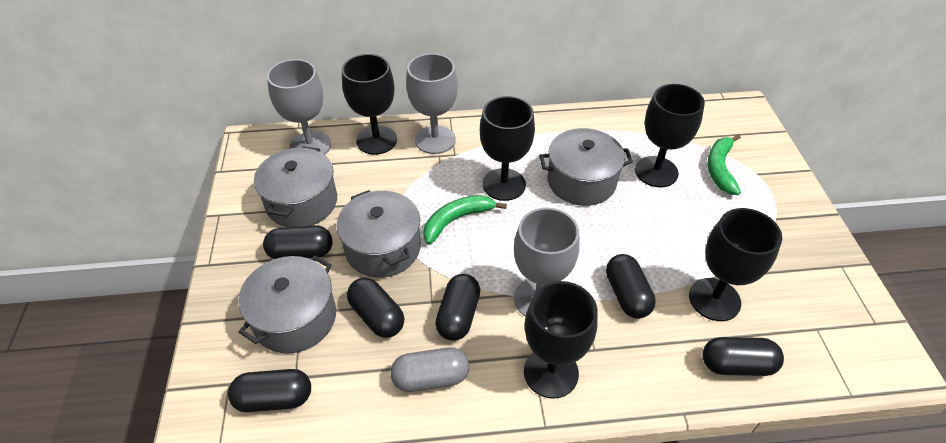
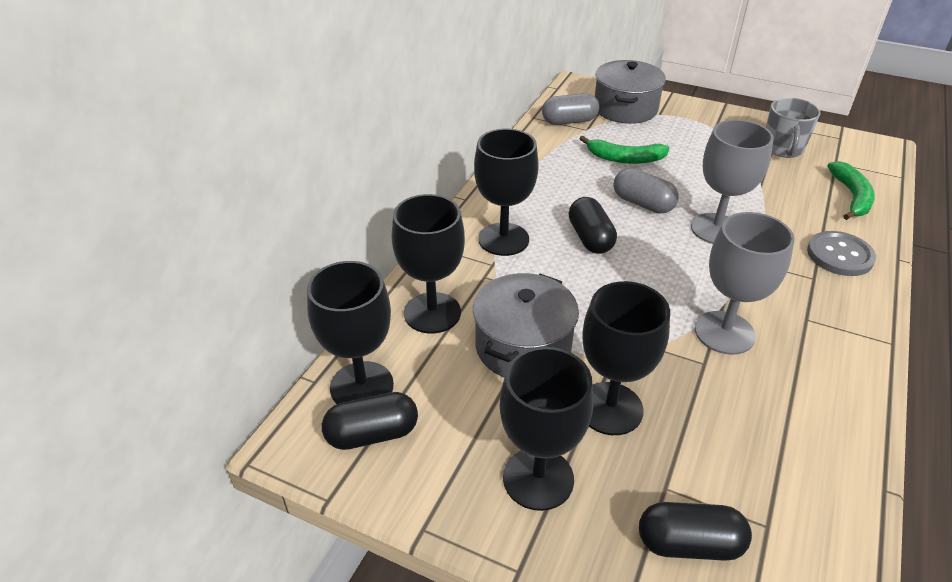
black capsule: 6 -> 3
grey button: 0 -> 1
grey capsule: 1 -> 2
grey goblet: 3 -> 2
grey mug: 0 -> 1
grey pot: 4 -> 2

